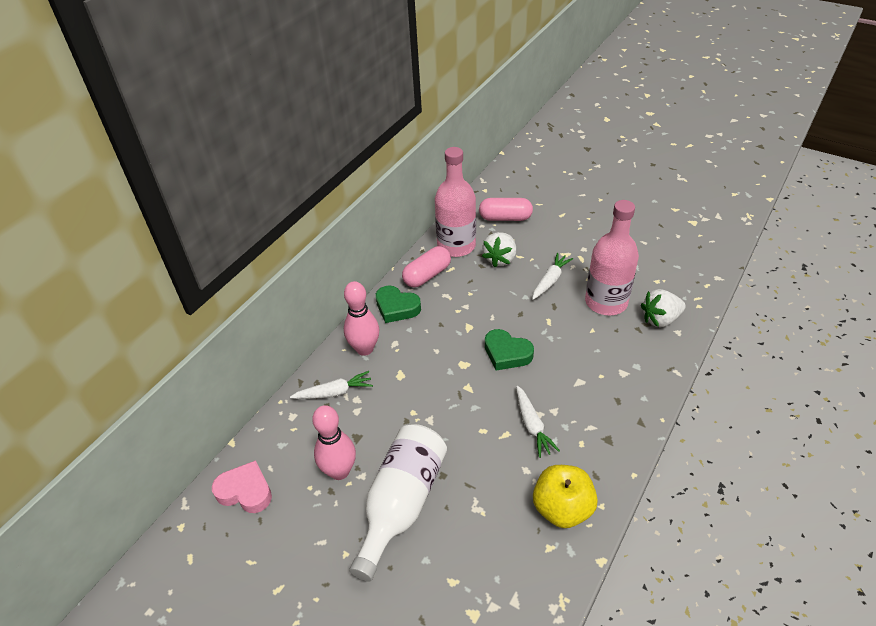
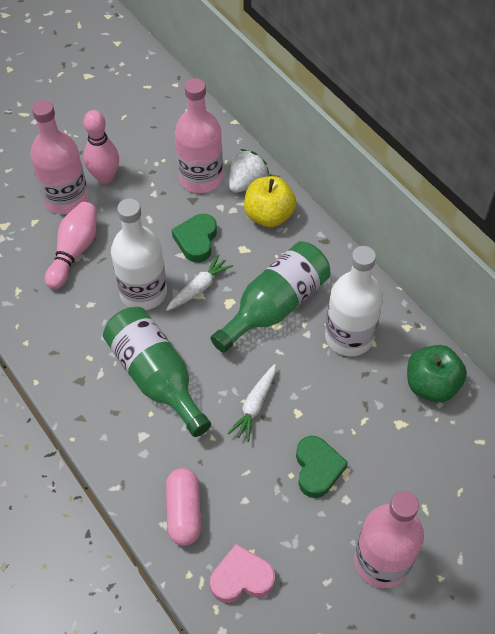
green apple: 0 -> 1
green bottle: 0 -> 2
pink bottle: 2 -> 3
pink capsule: 2 -> 1
white bottle: 1 -> 2
white carrot: 3 -> 2
white strawberry: 2 -> 1

